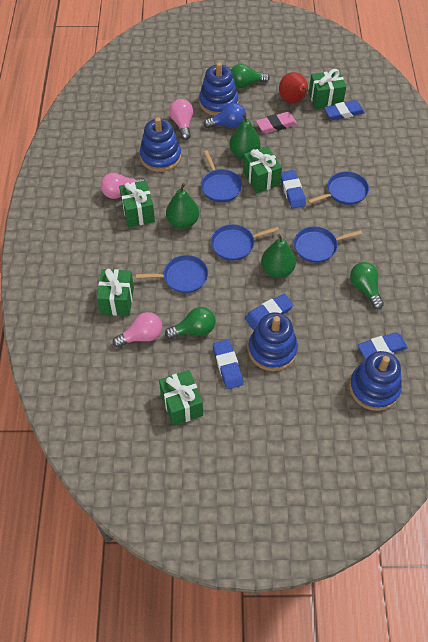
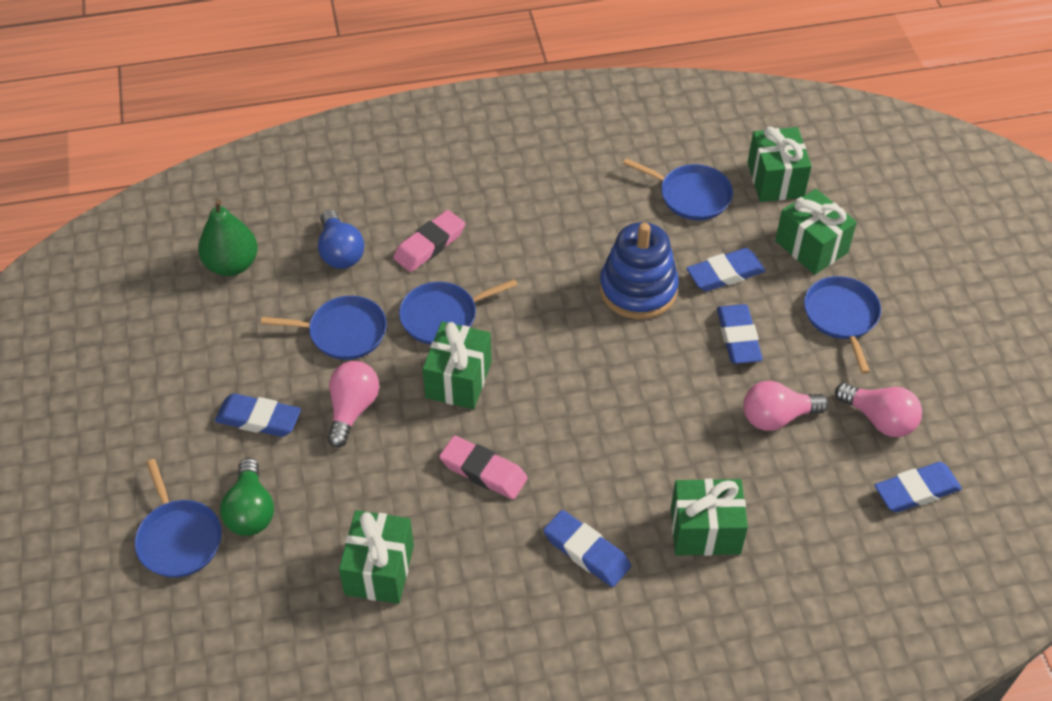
blue stacking toy: 4 -> 1
green light bulb: 3 -> 1
green pear: 3 -> 1
pink eraser: 1 -> 2
red pear: 1 -> 0

